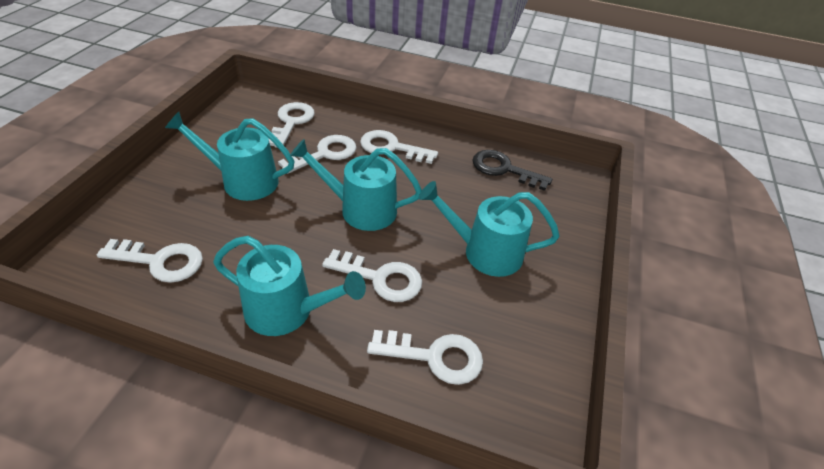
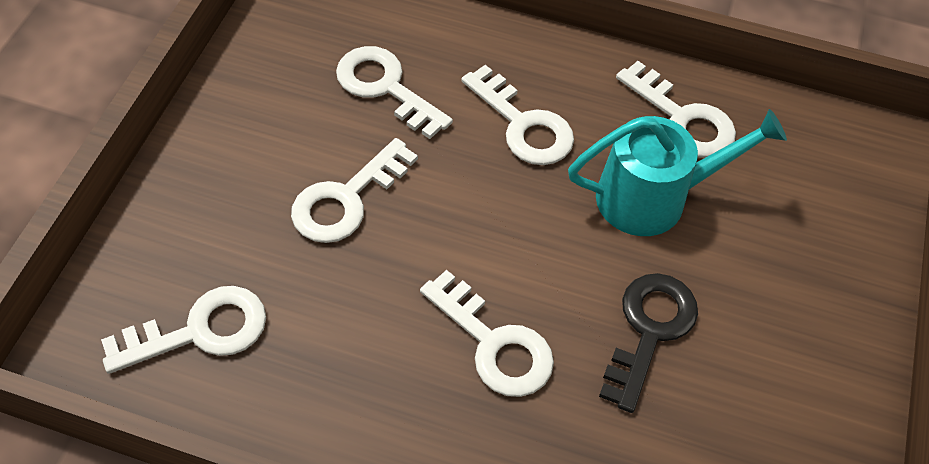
turquoise watering can: 4 -> 1

